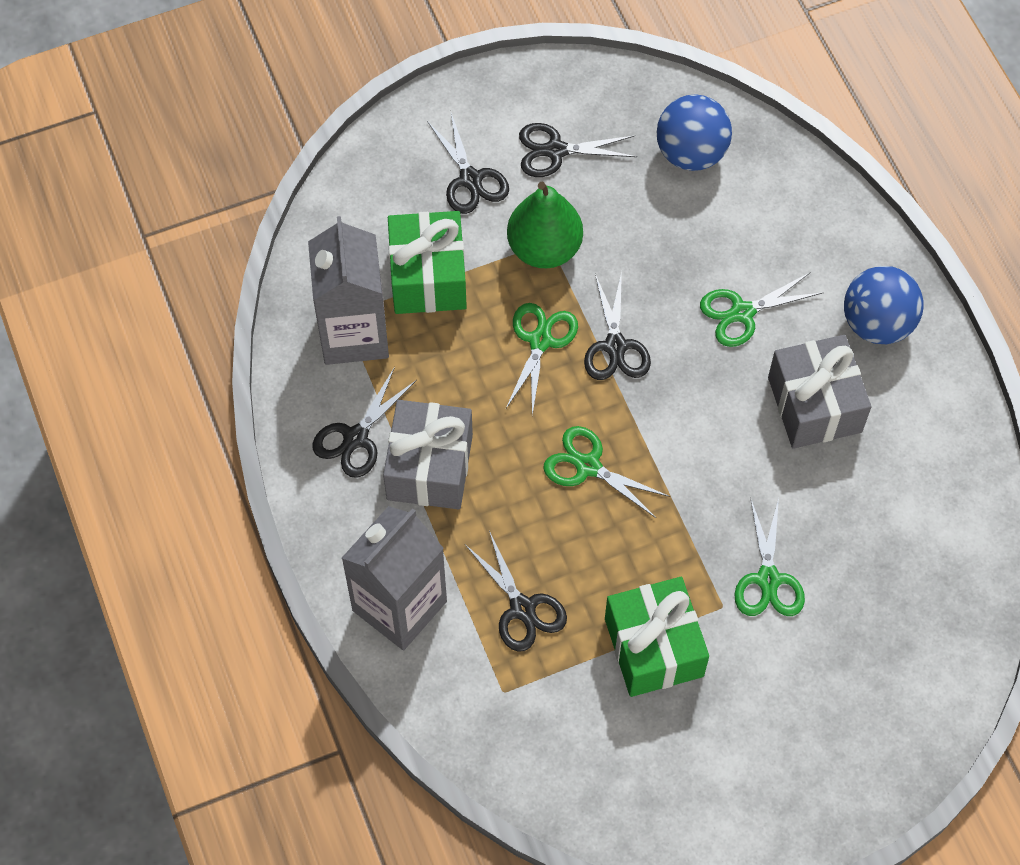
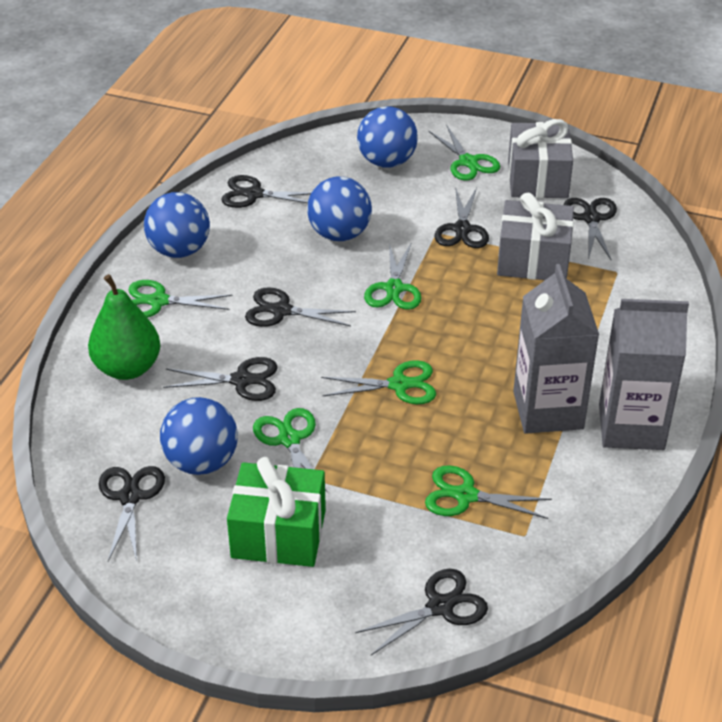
black scissors: 5 -> 7
blue ball: 2 -> 4
green gift: 2 -> 1
green scissors: 4 -> 6

